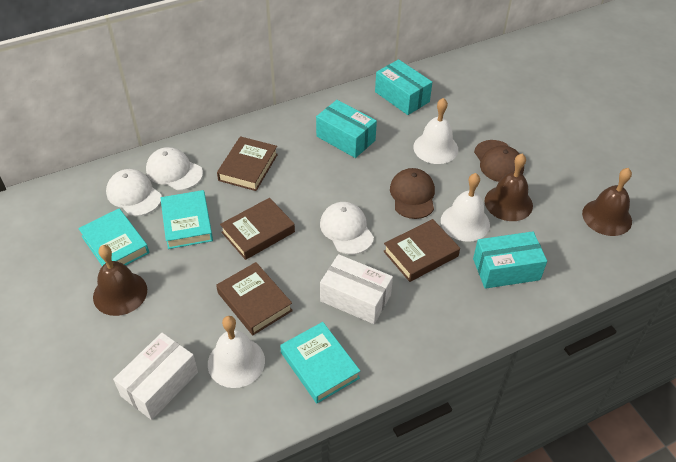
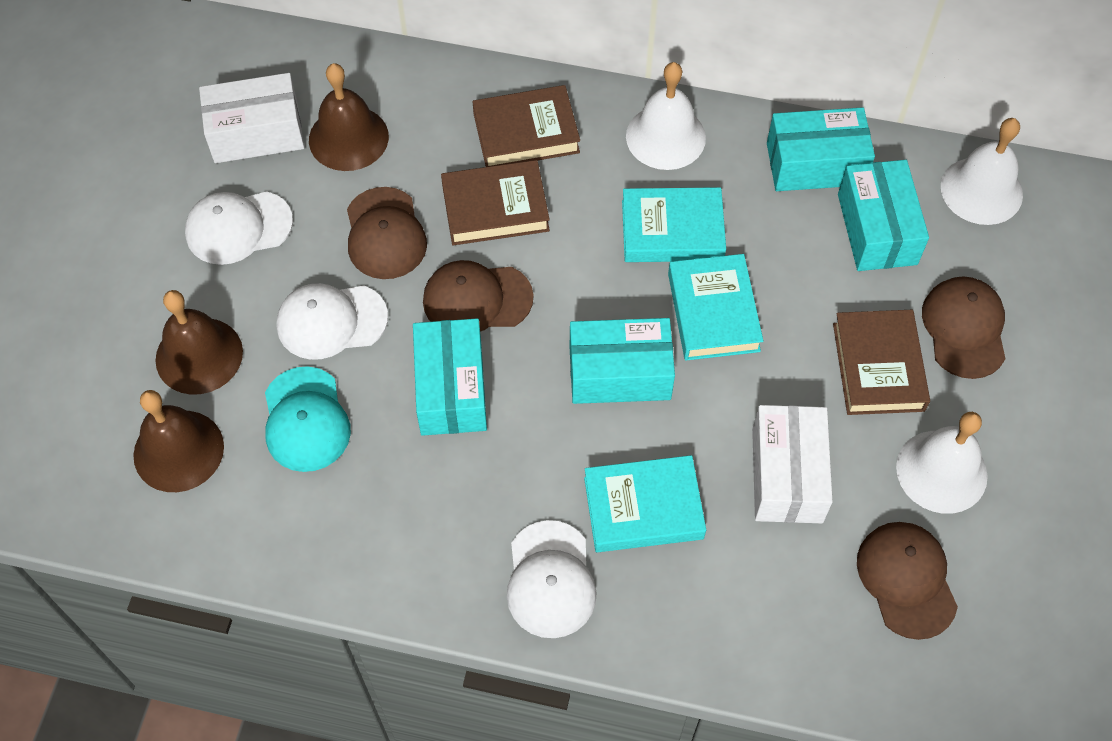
brown book: 4 -> 3
brown cap: 2 -> 4
turquoise box: 3 -> 4
turquoise cap: 0 -> 1

